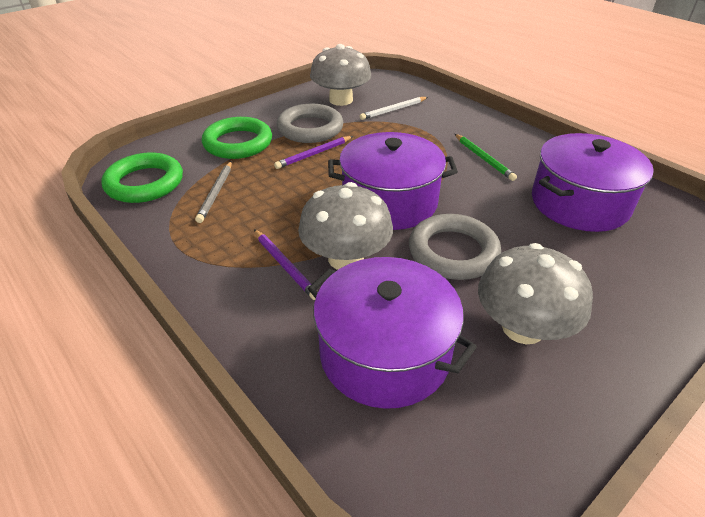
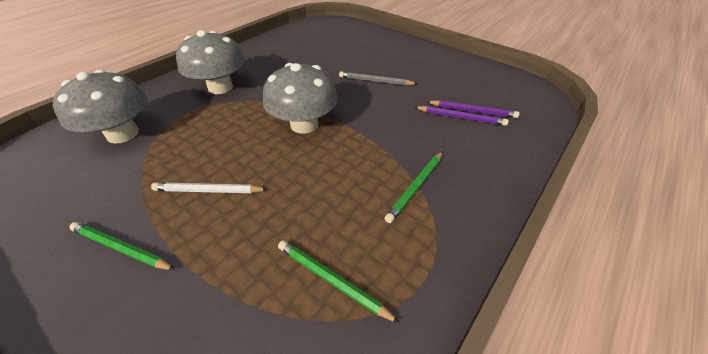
green pencil: 1 -> 3
green ring: 2 -> 0
grey ring: 2 -> 0
purple pot: 3 -> 0

